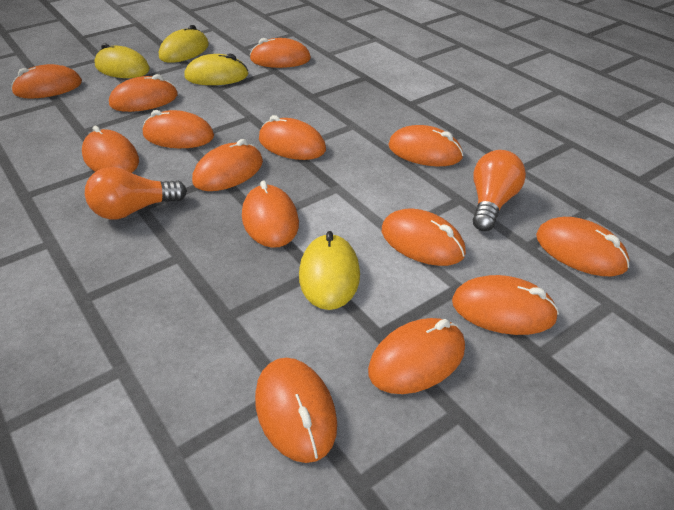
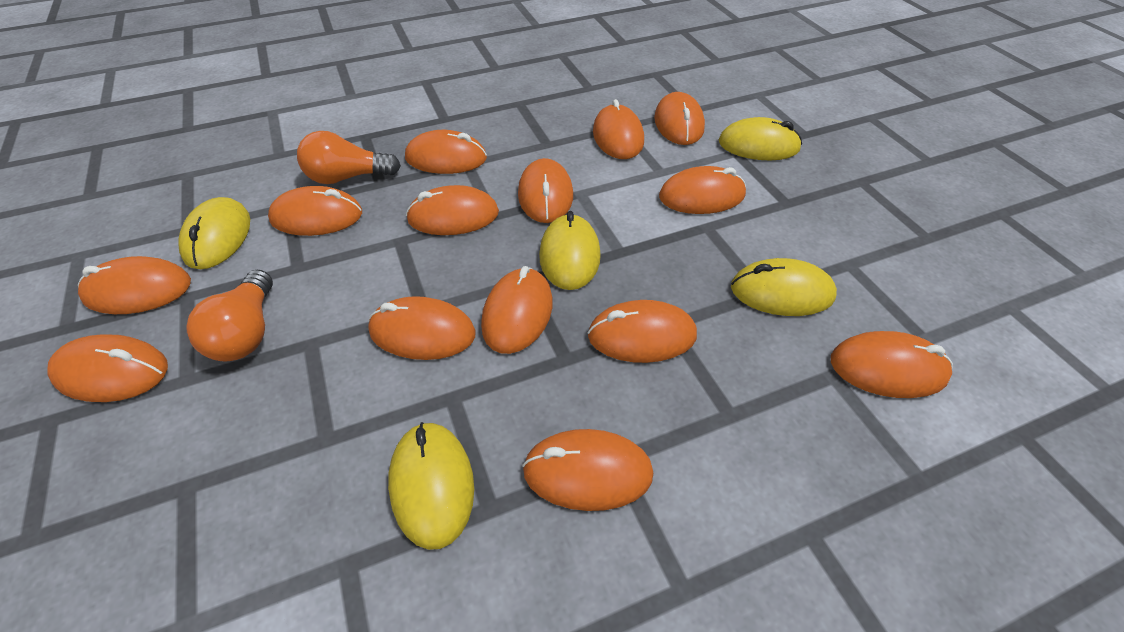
yellow mouse: 4 -> 5

